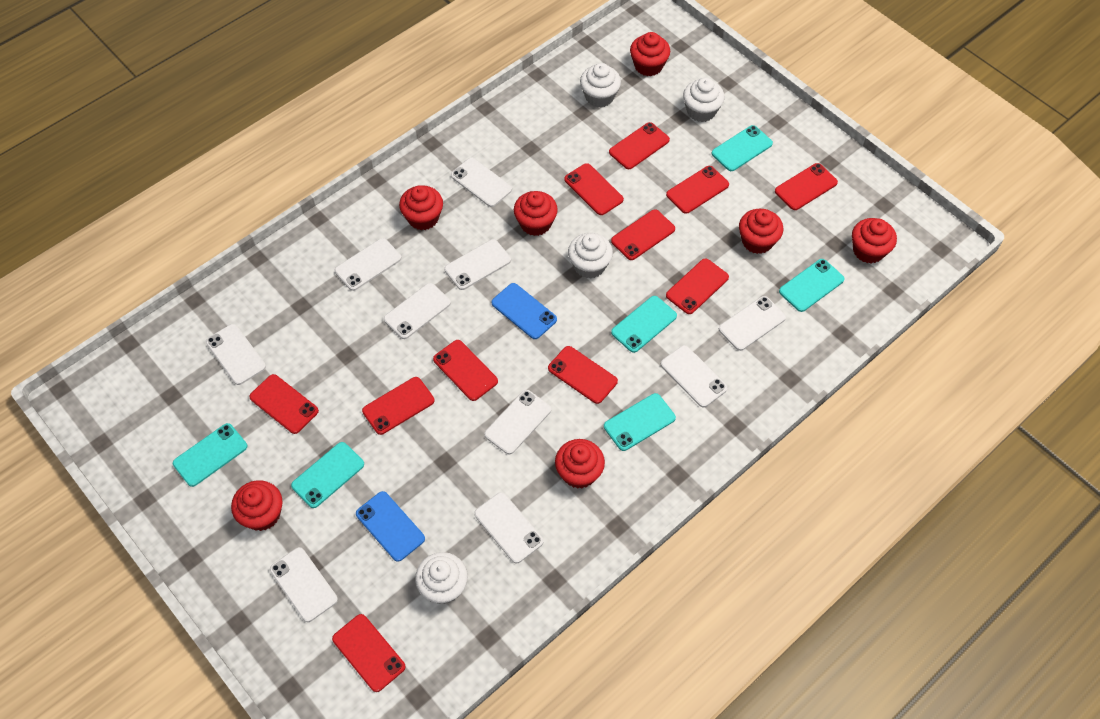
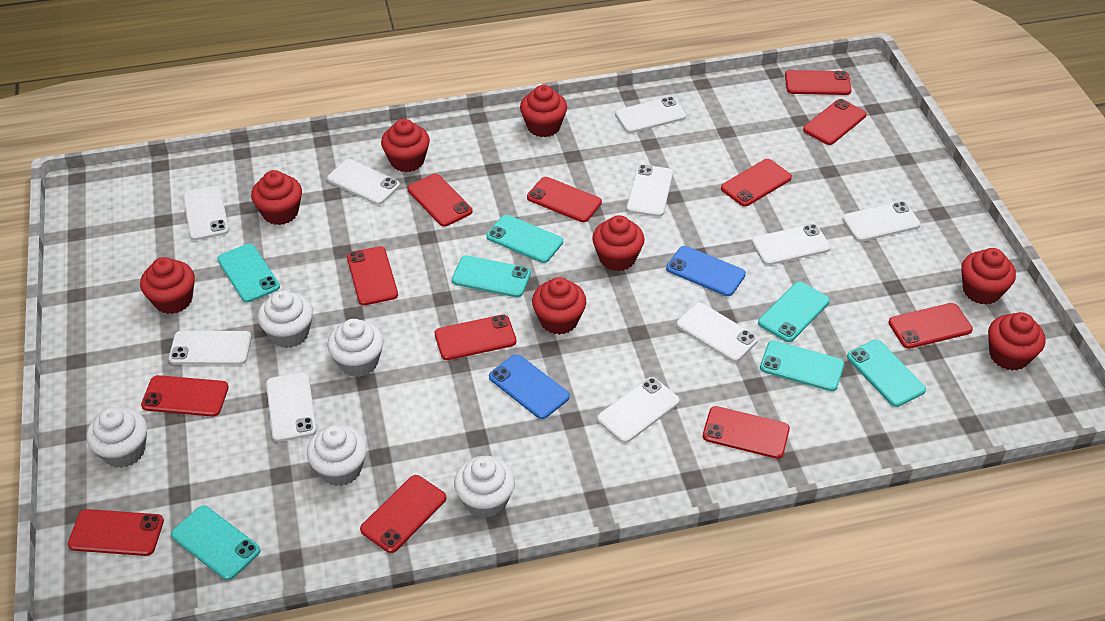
red cupcake: 7 -> 8
red phone: 11 -> 12
turquoise phone: 6 -> 7
white cupcake: 4 -> 5

